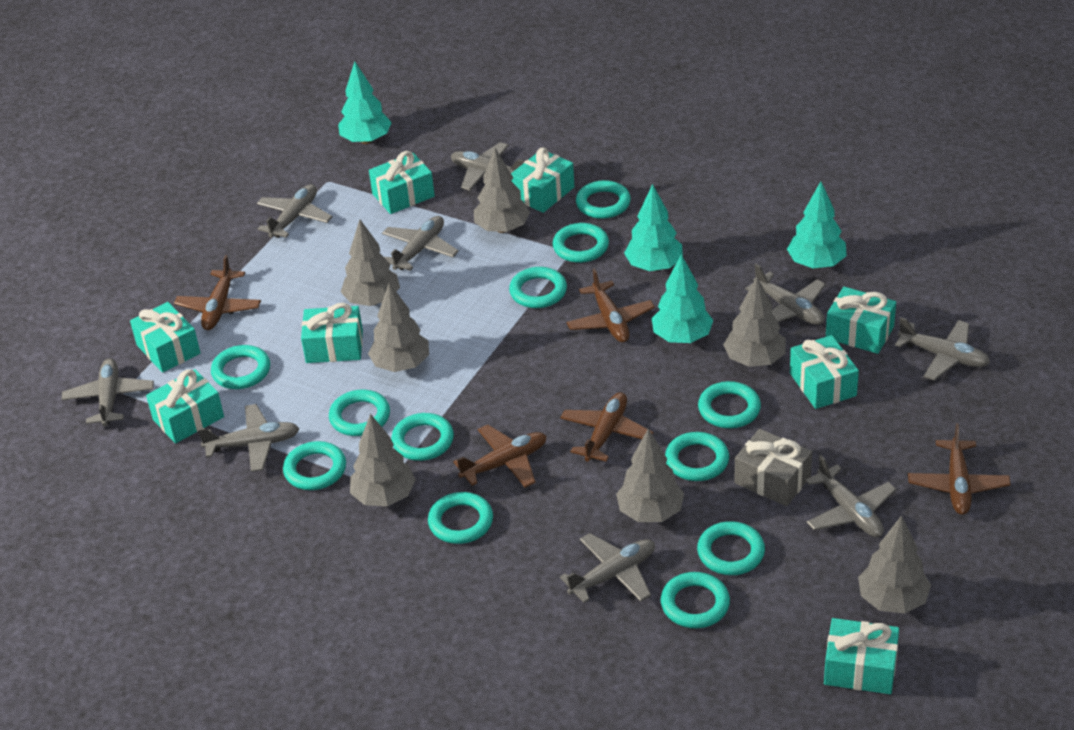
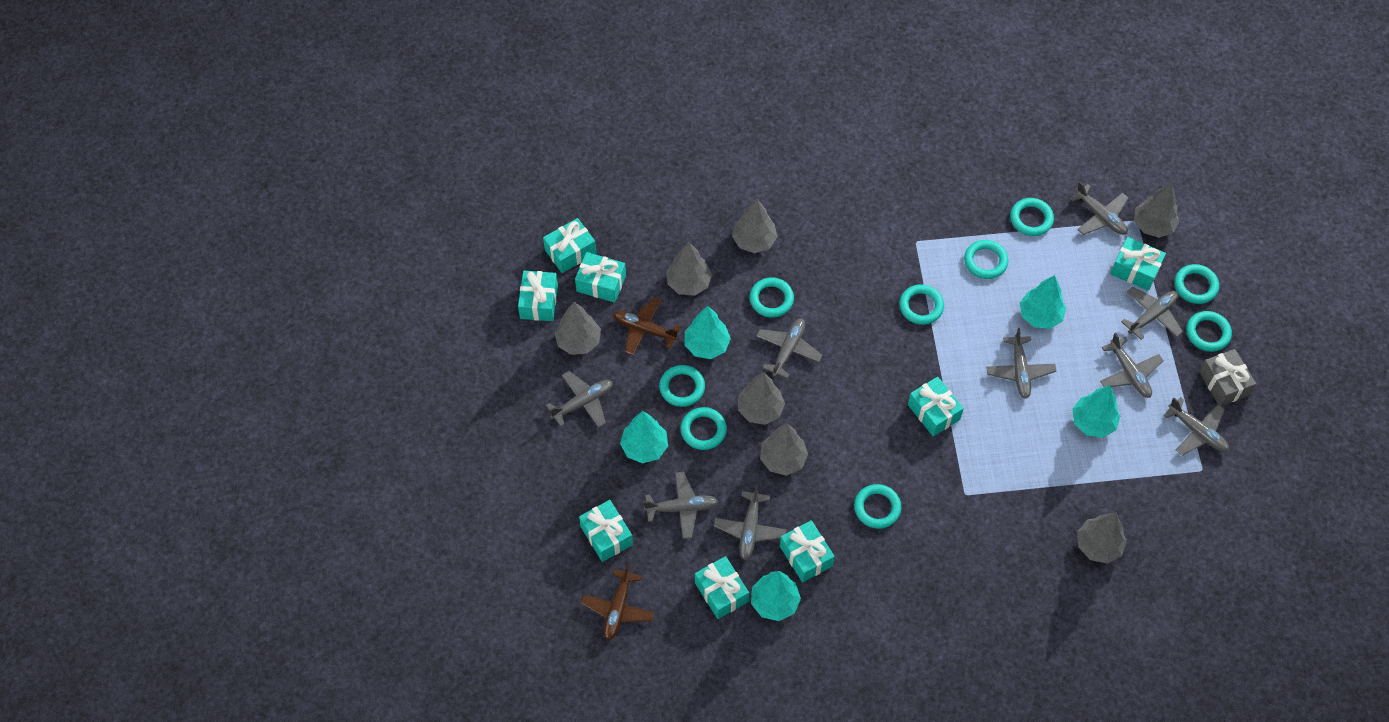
brown plane: 5 -> 2
turquoise ring: 12 -> 9
turquoise tree: 4 -> 5

